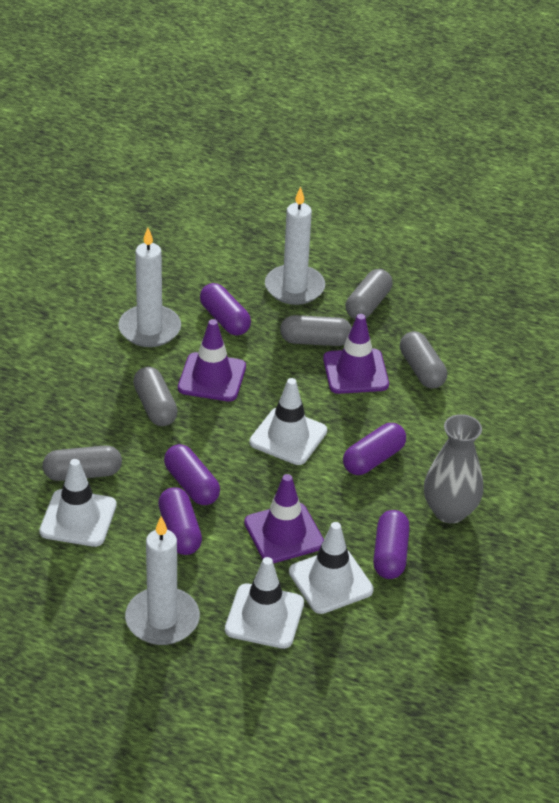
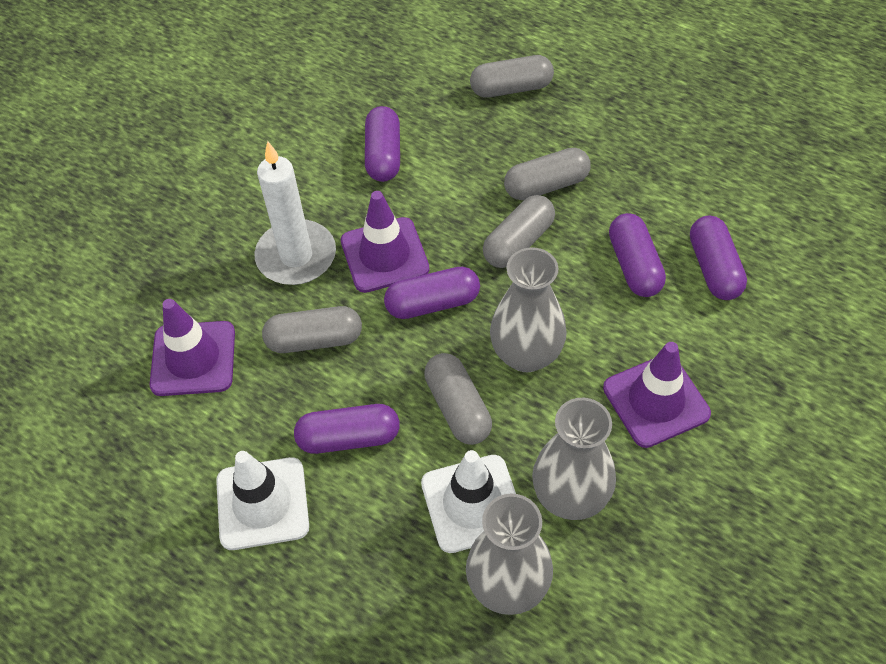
grey vase: 1 -> 3
white candle: 3 -> 1
white traffic cone: 4 -> 2

